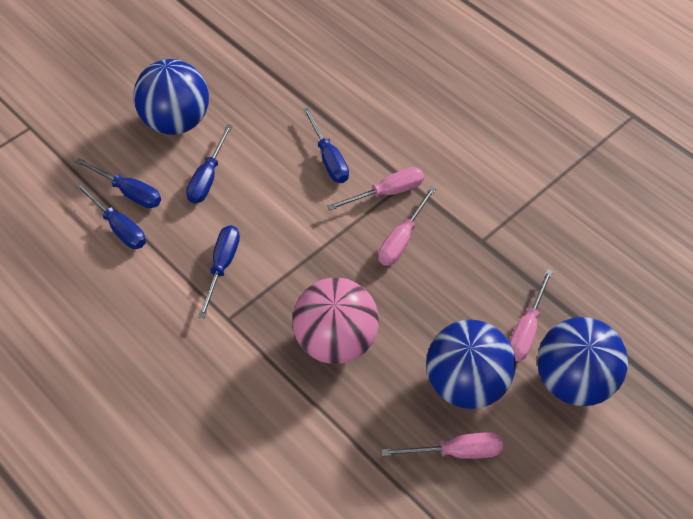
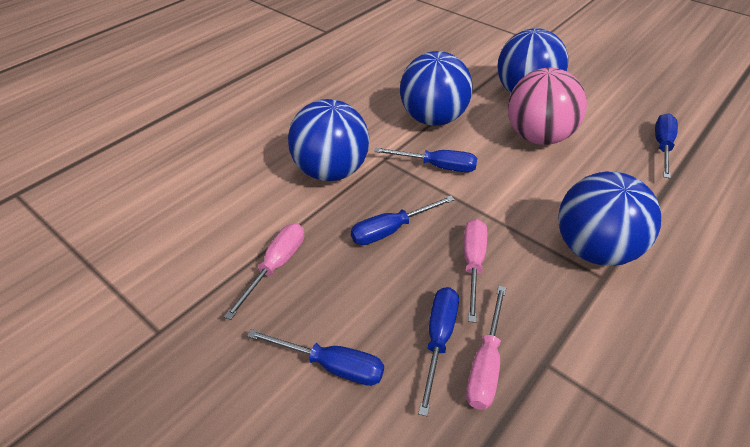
blue ball: 3 -> 4
pink screwdriver: 4 -> 3

